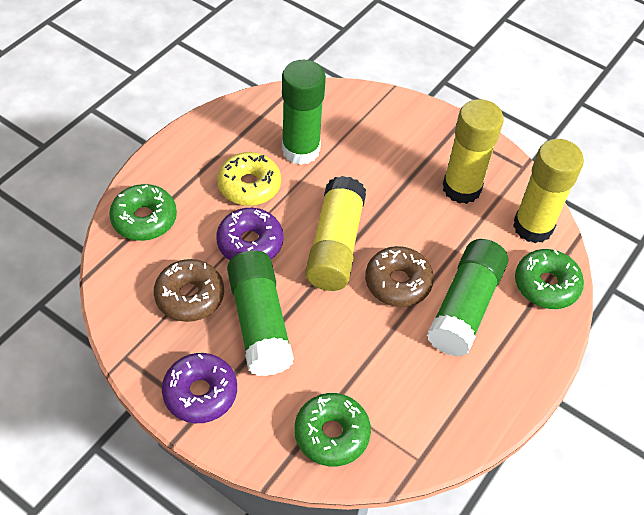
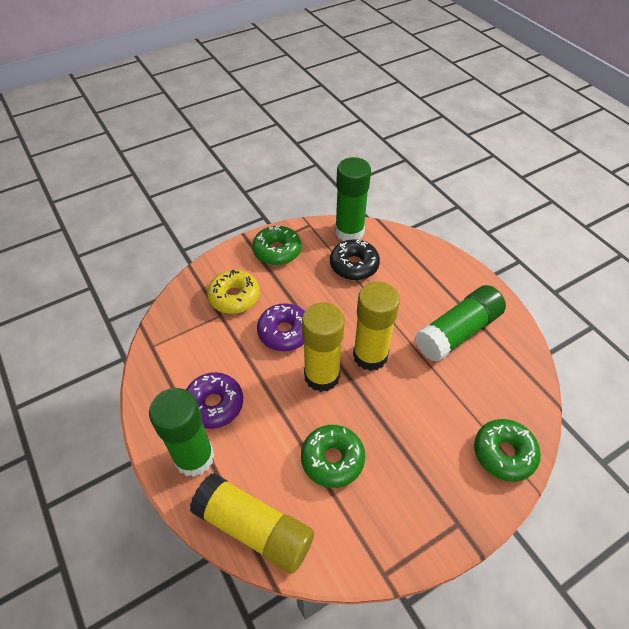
black donut: 0 -> 1
brown donut: 2 -> 0

